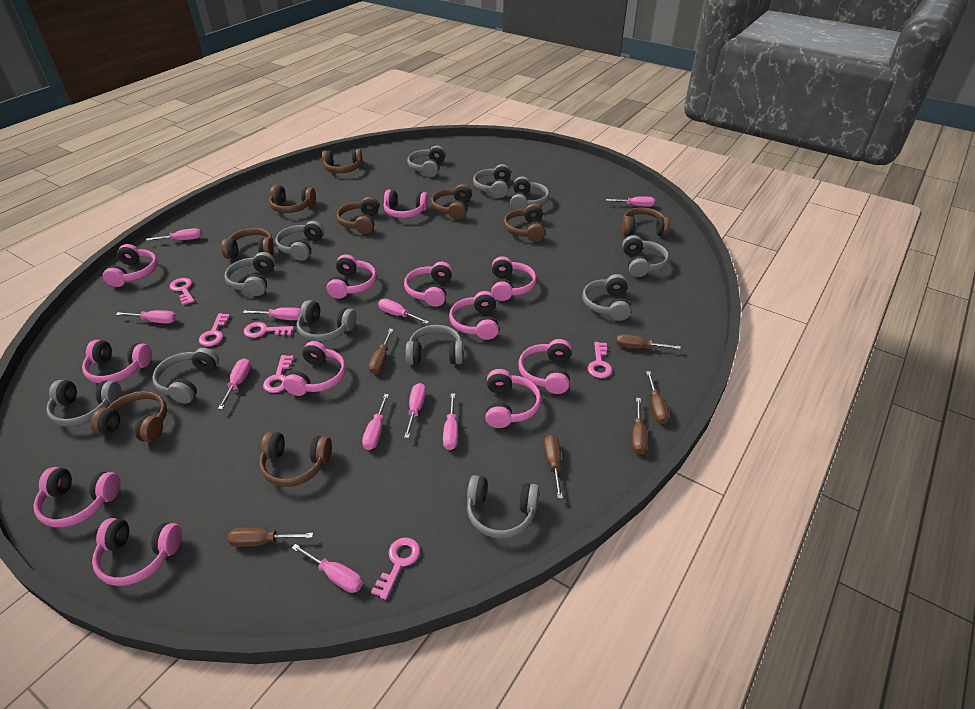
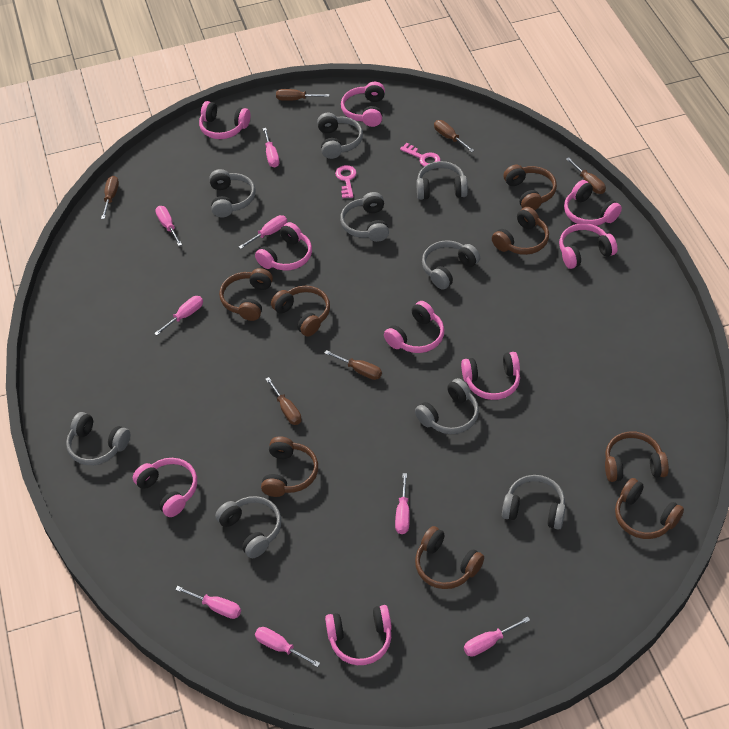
brown headphones: 9 -> 8
grey headphones: 12 -> 9
pink headphones: 12 -> 9
pink key: 6 -> 2
pink screwdriver: 10 -> 8

